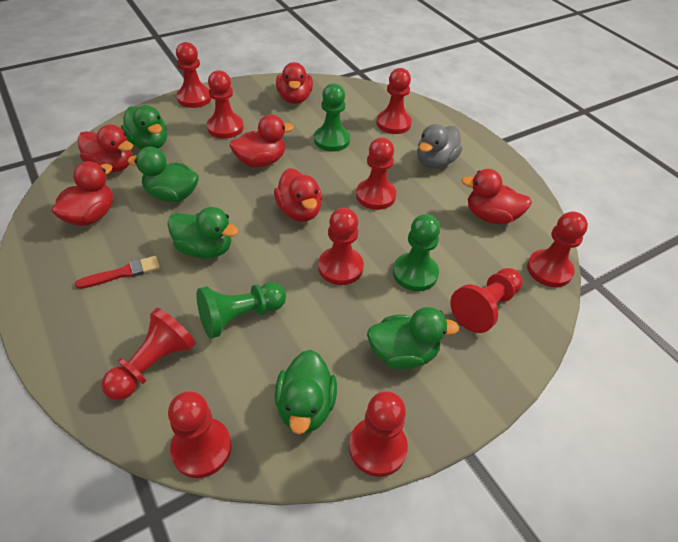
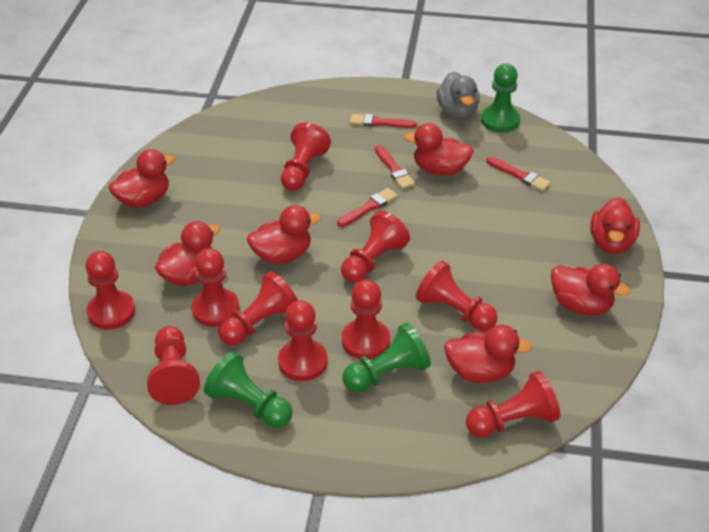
green duck: 5 -> 0
red brush: 1 -> 4
red duck: 6 -> 7

